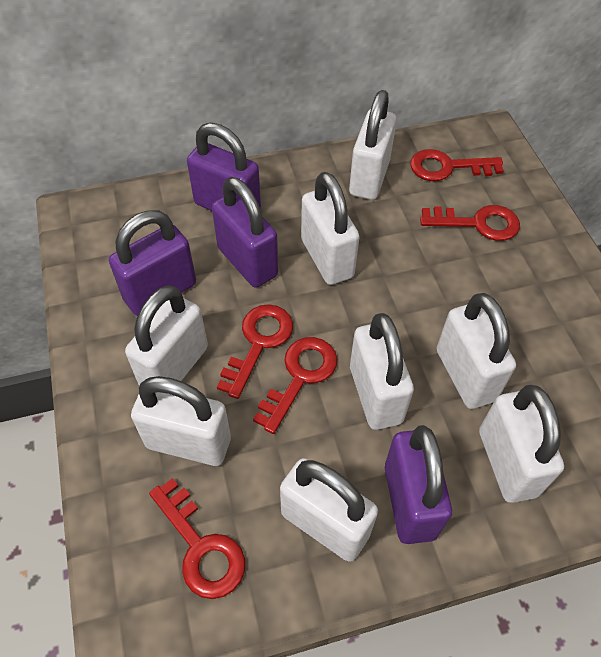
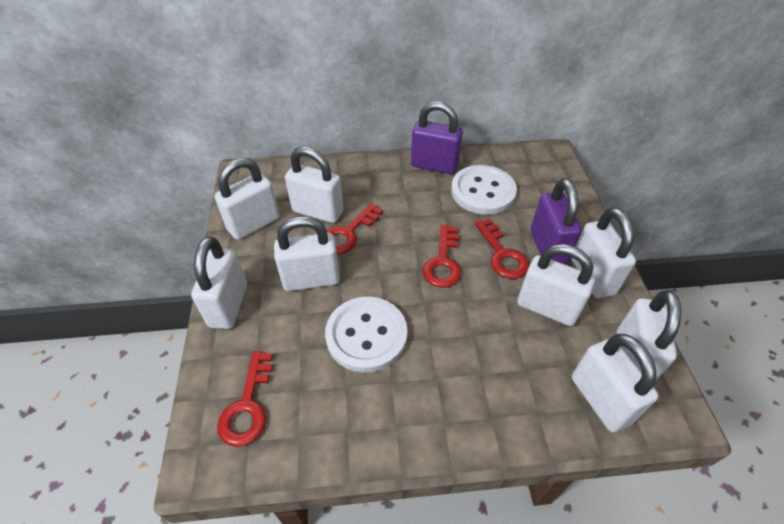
purple padlock: 4 -> 2
red key: 5 -> 4
white button: 0 -> 2

